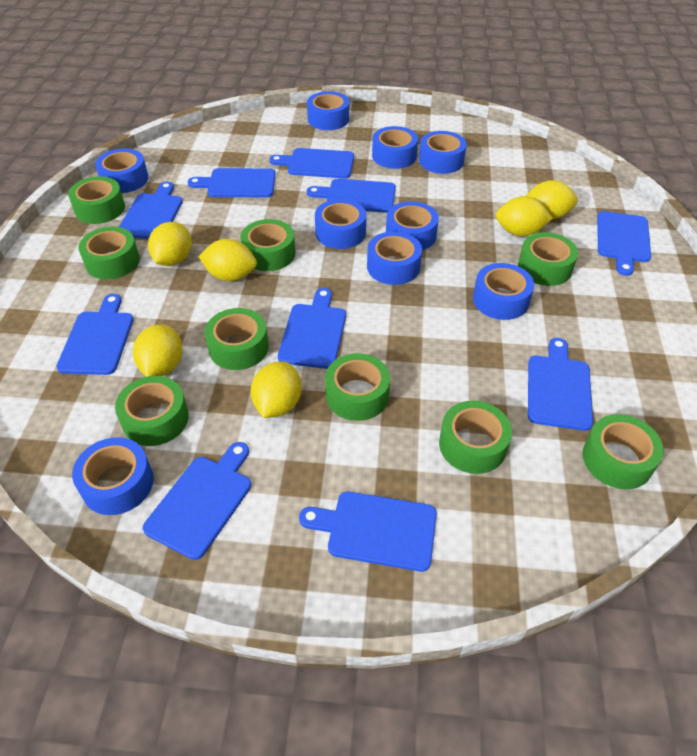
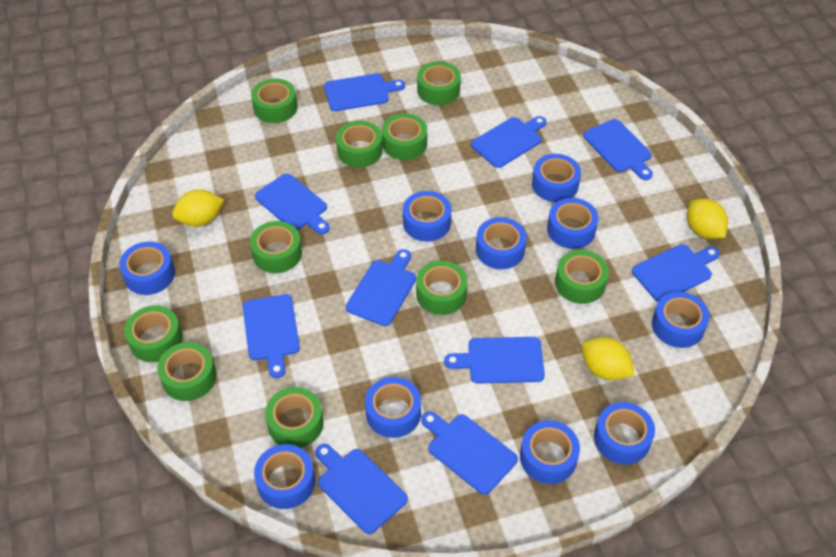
blue tape: 9 -> 10
green tape: 9 -> 10
yellow lemon: 6 -> 3

